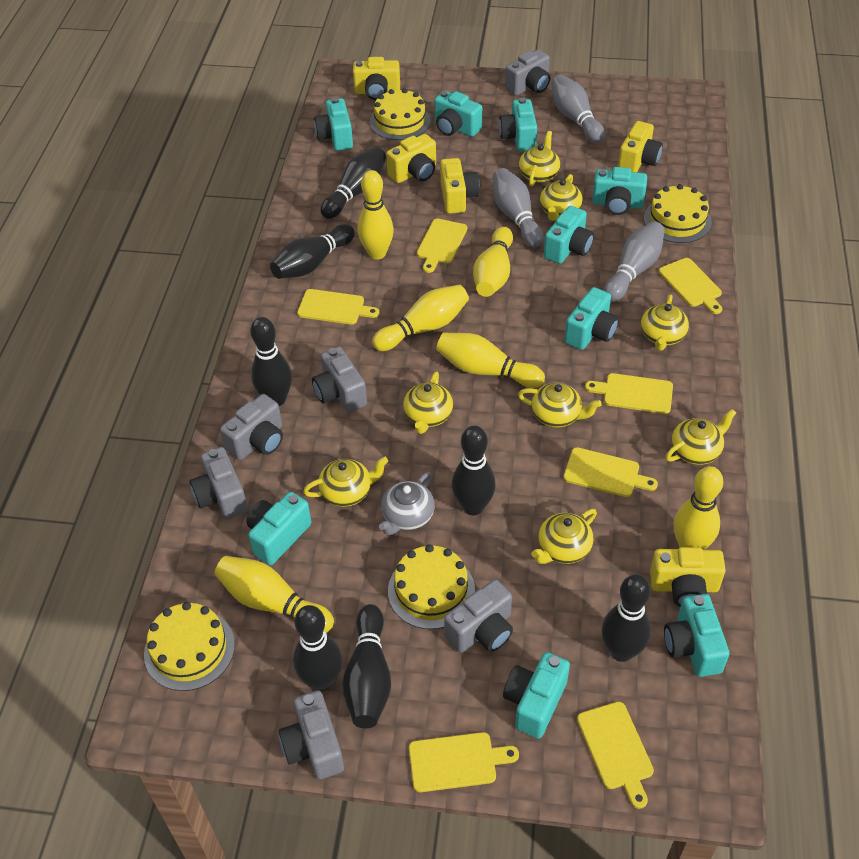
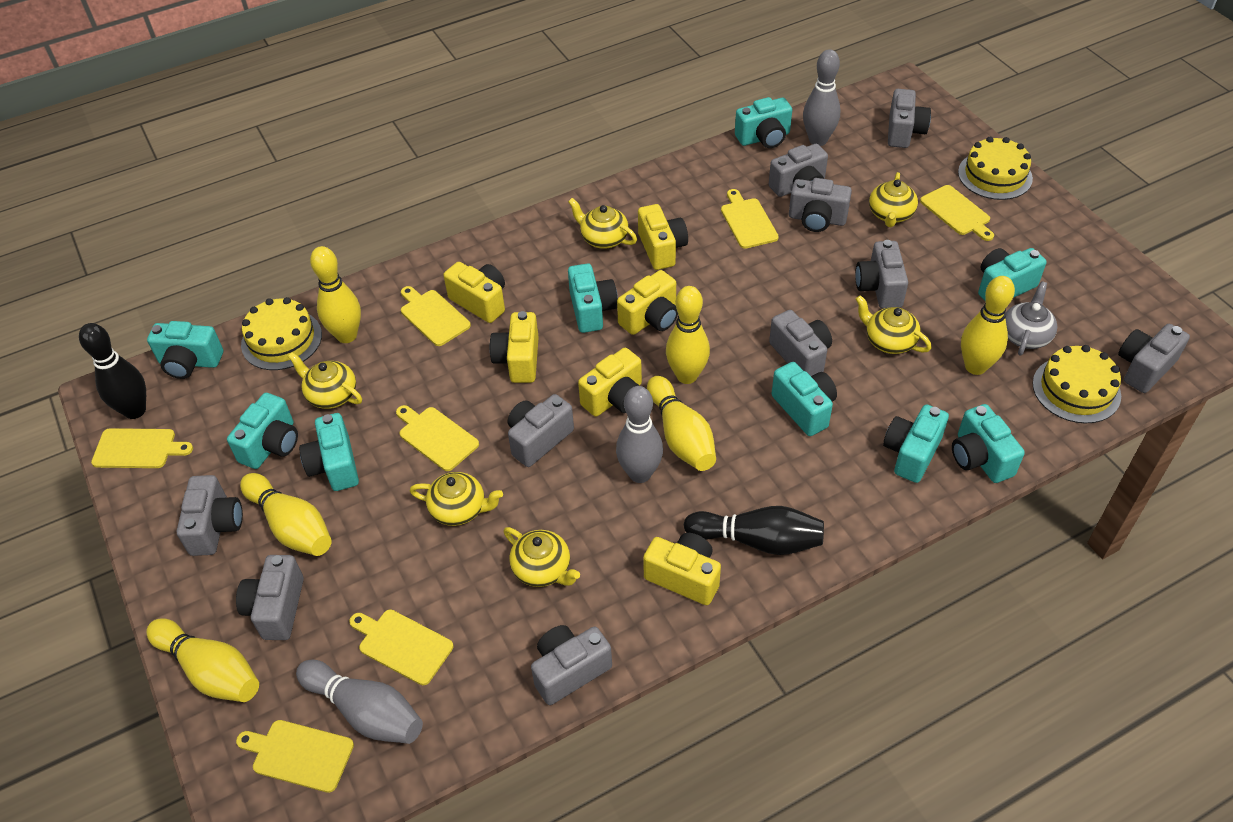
black bowling pin: 7 -> 2
grey camera: 6 -> 10
yellow cake: 4 -> 3
yellow camera: 5 -> 6
yellow teapot: 8 -> 6

